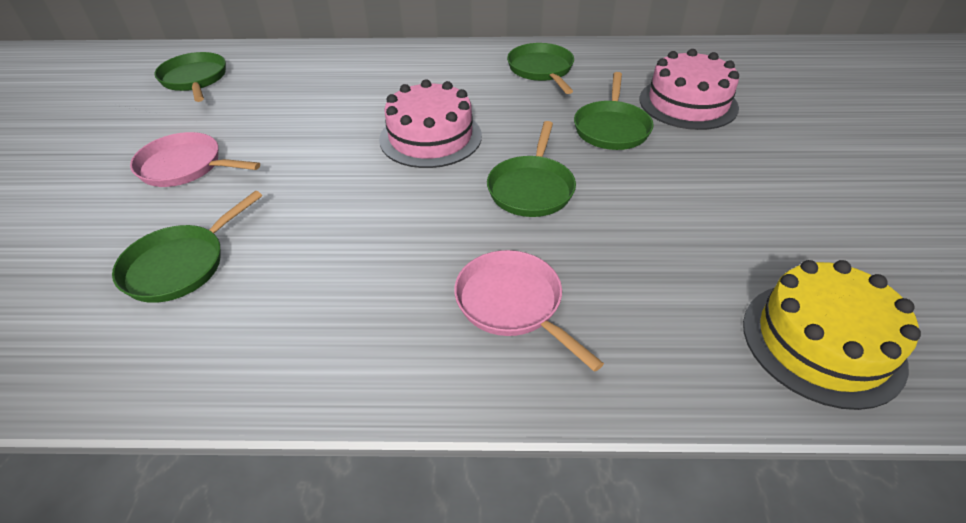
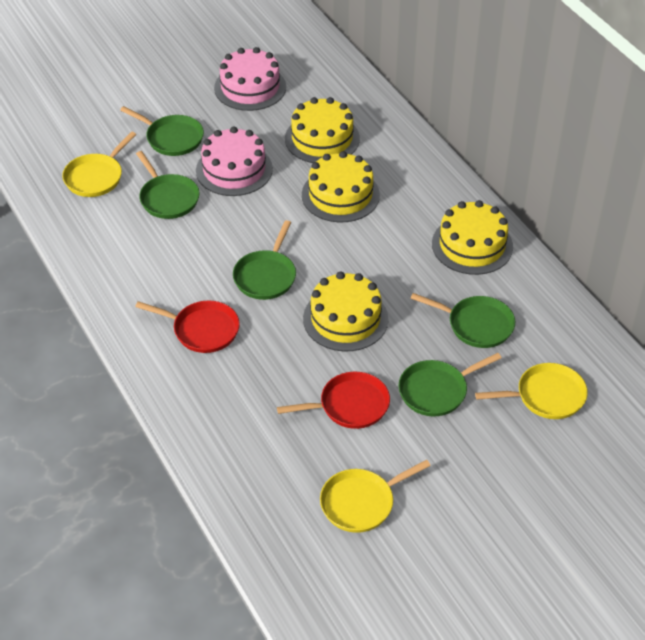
pink pan: 2 -> 0
red pan: 0 -> 2
yellow cake: 1 -> 4
yellow pan: 0 -> 3

